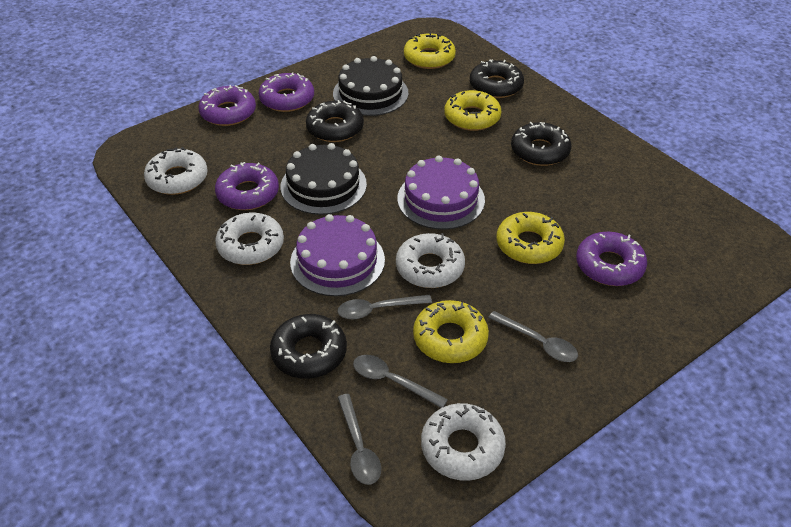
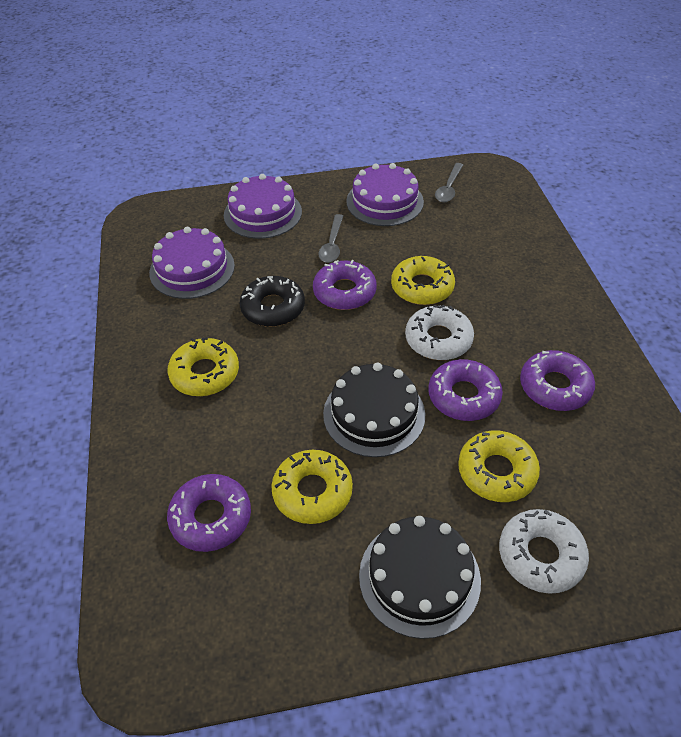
black donut: 4 -> 1
grey spoon: 4 -> 2
purple cake: 2 -> 3
white donut: 4 -> 2

